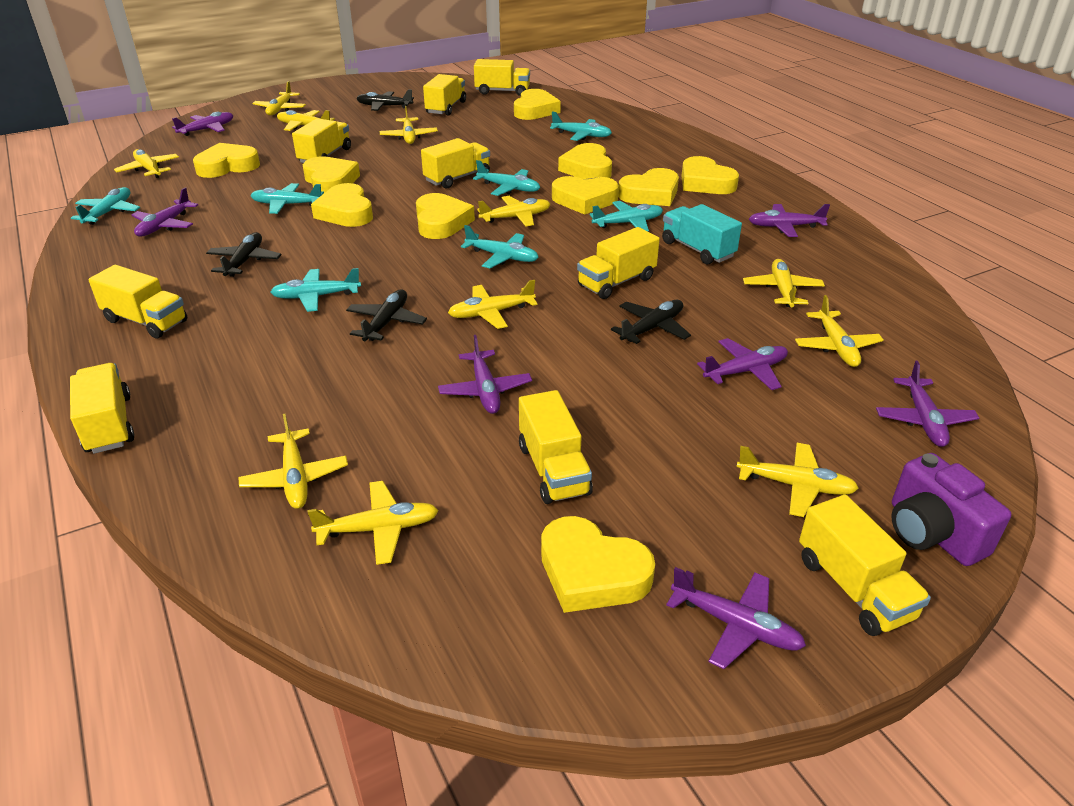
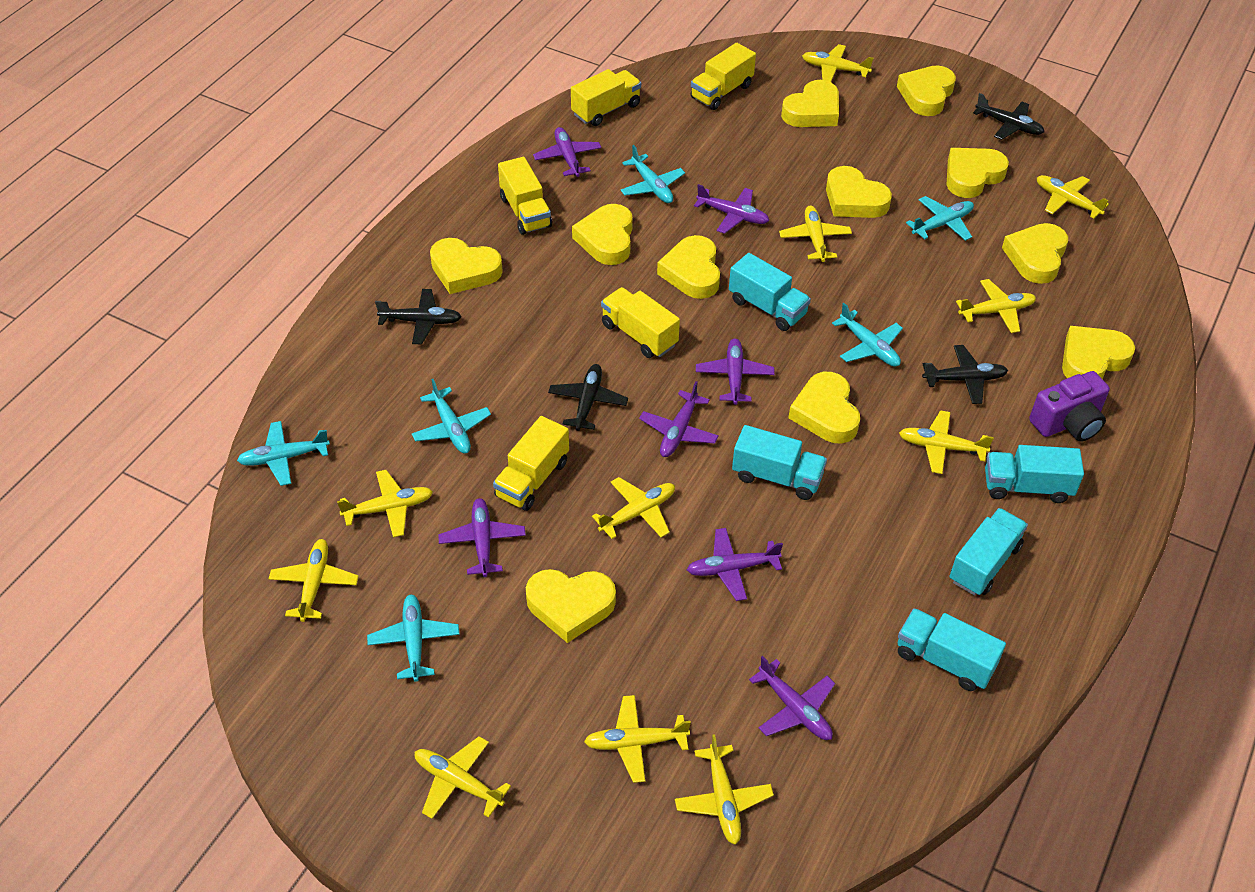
turquoise plane: 7 -> 6
turquoise truck: 1 -> 5
yellow heart: 10 -> 11
yellow truck: 9 -> 5

